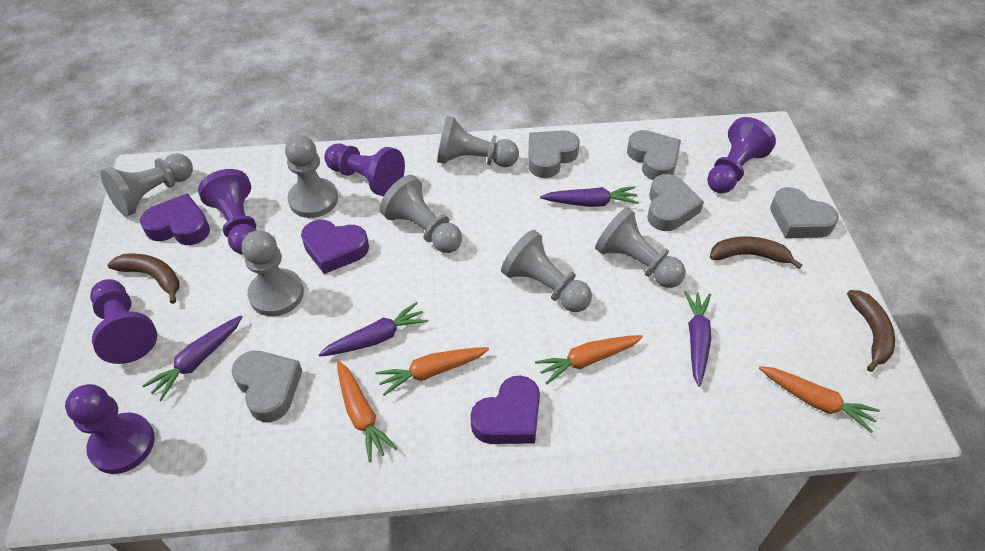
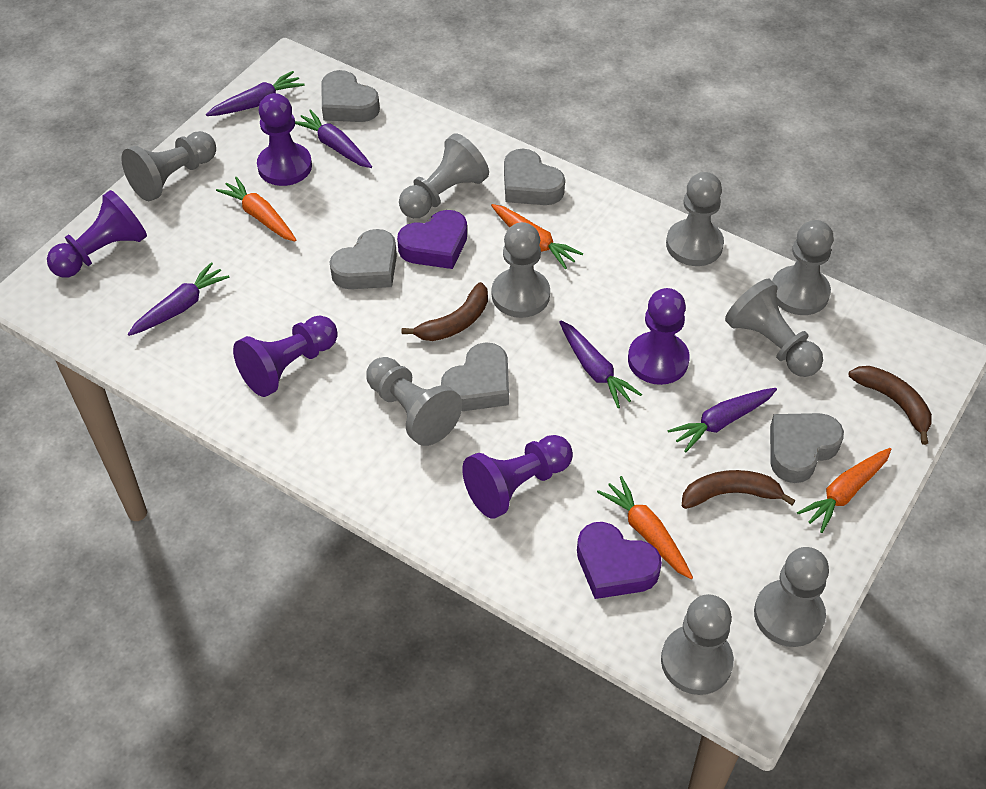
grey pawn: 7 -> 9
purple carrot: 4 -> 5
purple heart: 3 -> 2

